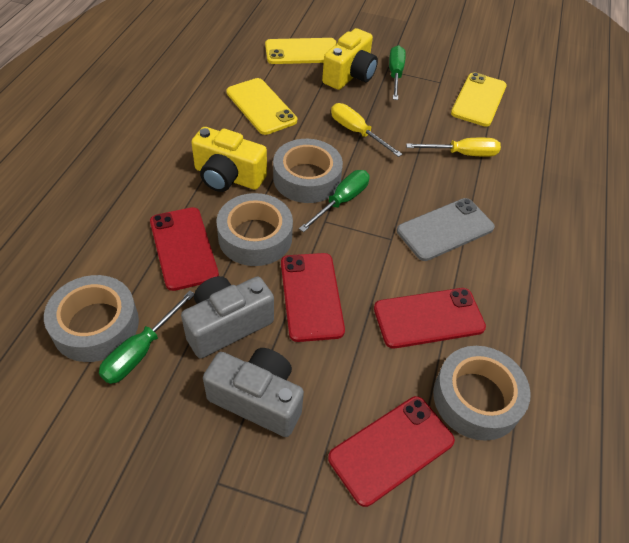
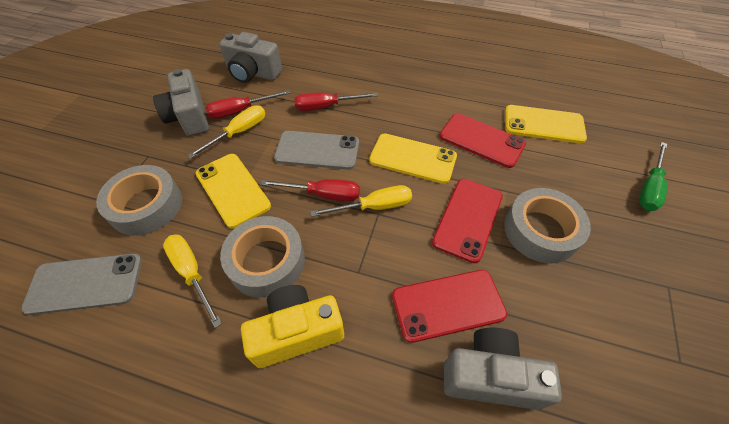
green screwdriver: 3 -> 1
grey camera: 2 -> 3
grey phone: 1 -> 2
grey tape: 4 -> 3
red phone: 4 -> 3
red screwdriver: 0 -> 3
yellow camera: 2 -> 1
yellow screwdriver: 2 -> 3

